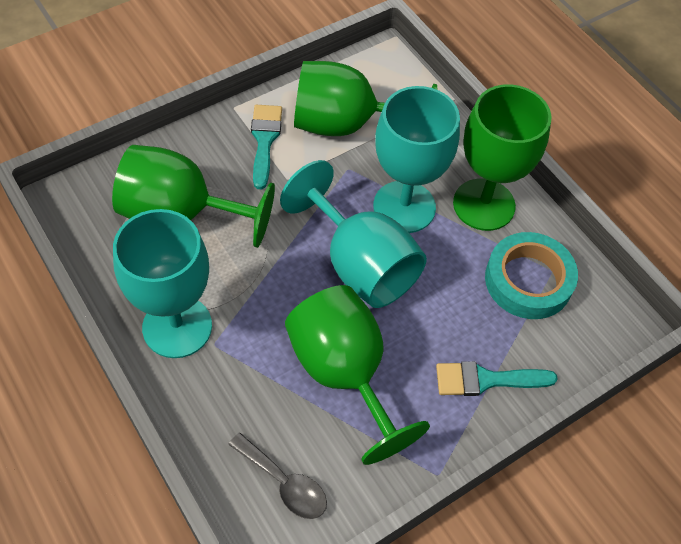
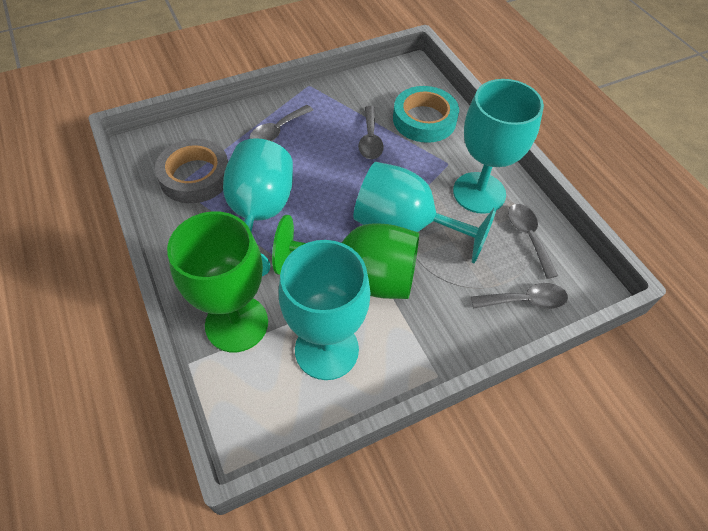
green goblet: 4 -> 2
grey spoon: 1 -> 4
grey tape: 0 -> 1
turquoise brush: 2 -> 0
turquoise goblet: 3 -> 4

